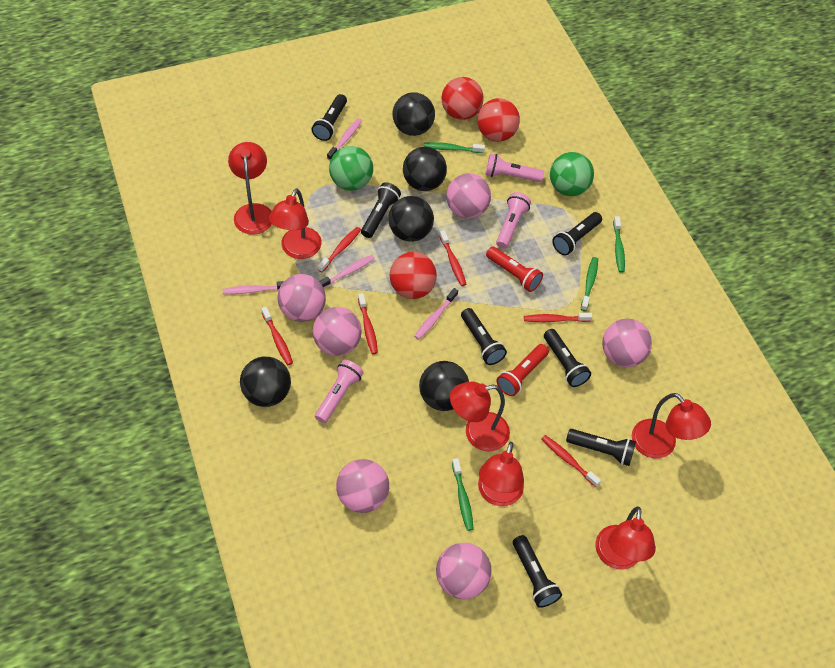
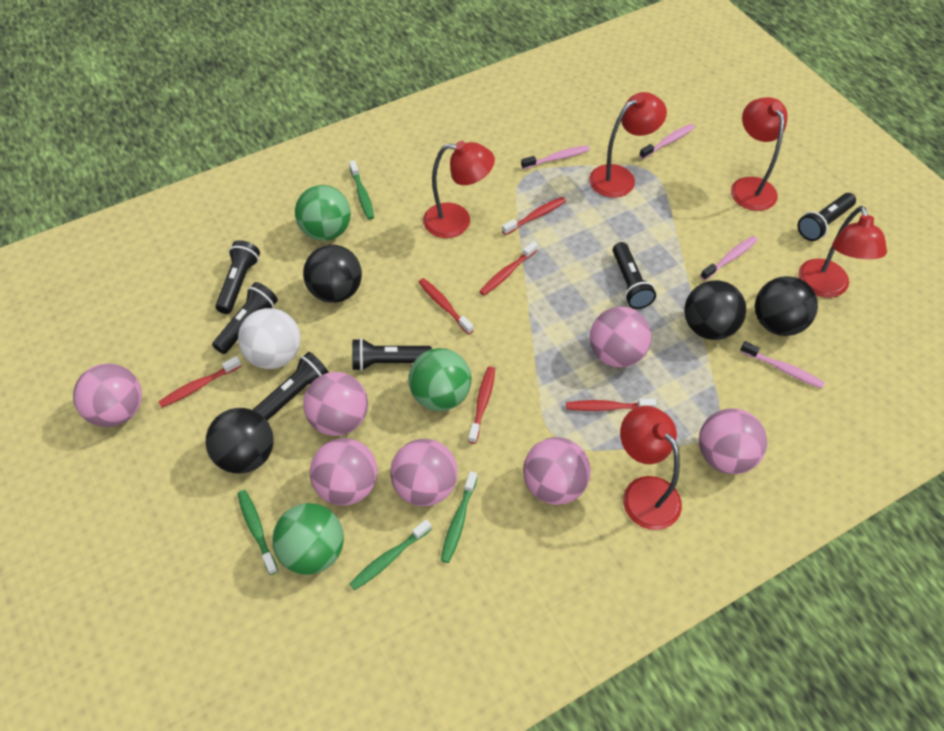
black ball: 5 -> 4
black flashlight: 7 -> 6
green ball: 2 -> 3
pink ball: 6 -> 7
pink flashlight: 3 -> 0
red ball: 3 -> 0
red flashlight: 2 -> 0
red lamp: 6 -> 5
white ball: 0 -> 1

